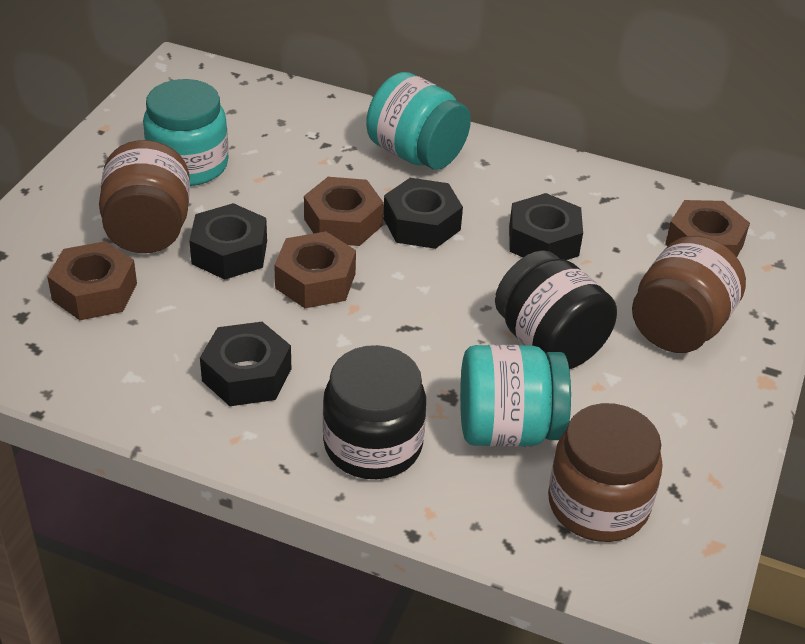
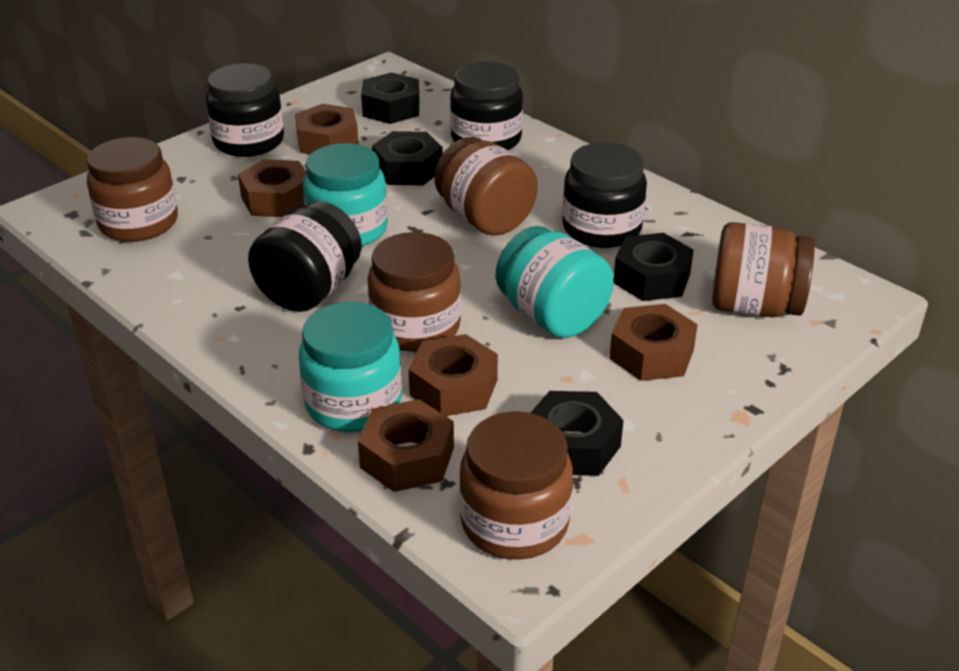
black jar: 2 -> 4
brown jar: 3 -> 5
brown nut: 4 -> 5

